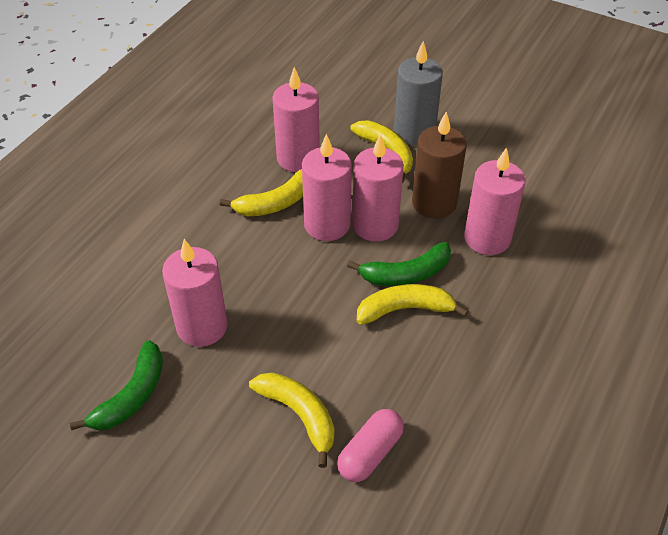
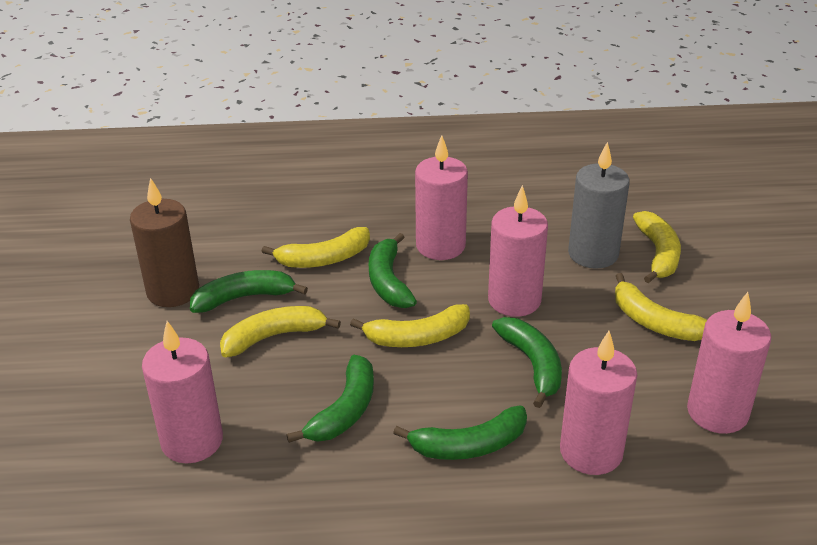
green banana: 2 -> 5
pink capsule: 1 -> 0
yellow banana: 4 -> 5

